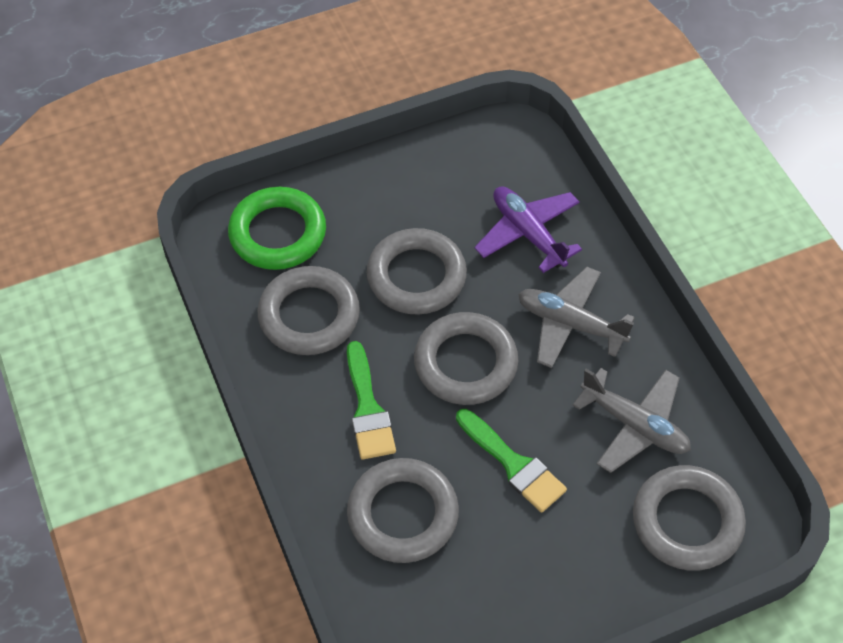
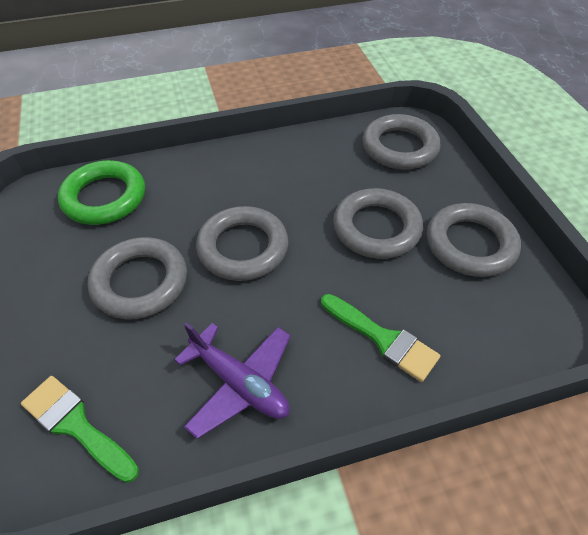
grey plane: 2 -> 0

